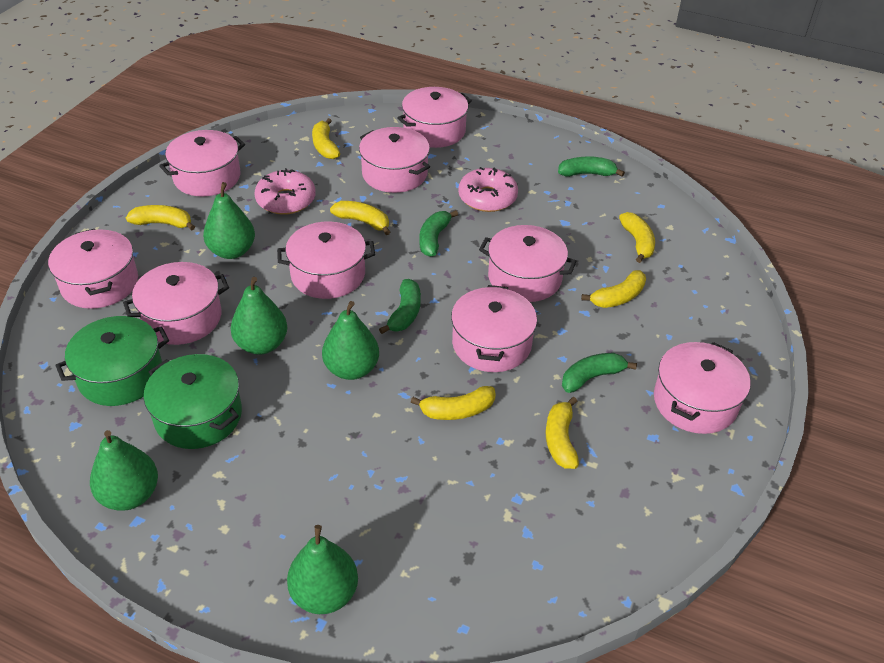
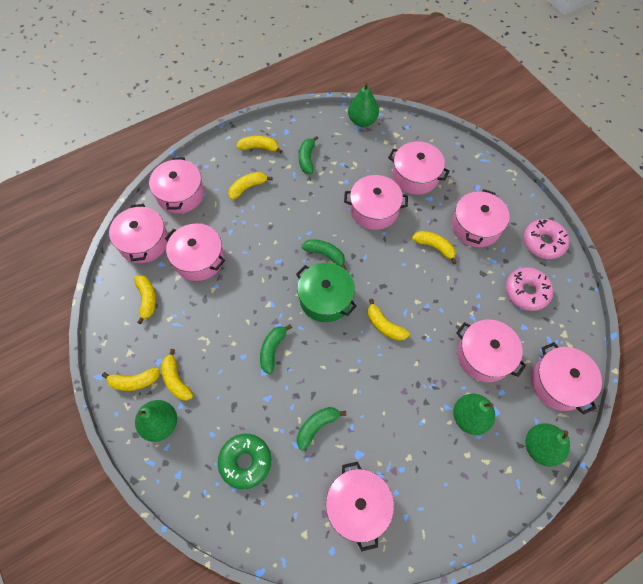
green donut: 0 -> 1
green pear: 5 -> 4
green pot: 2 -> 1

